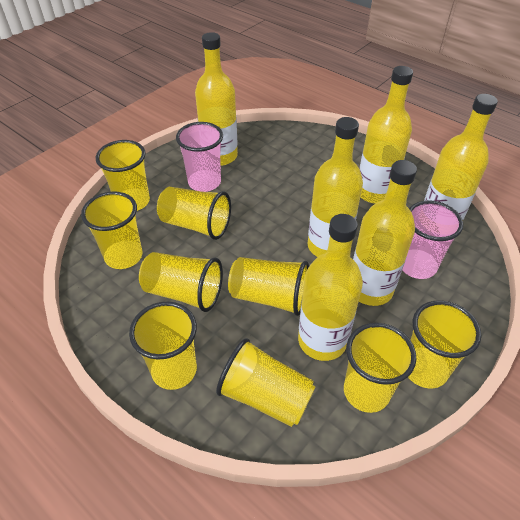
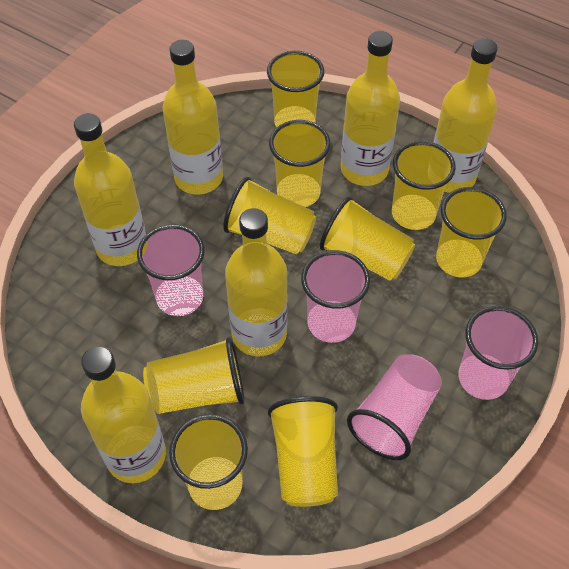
pink cup: 2 -> 4

